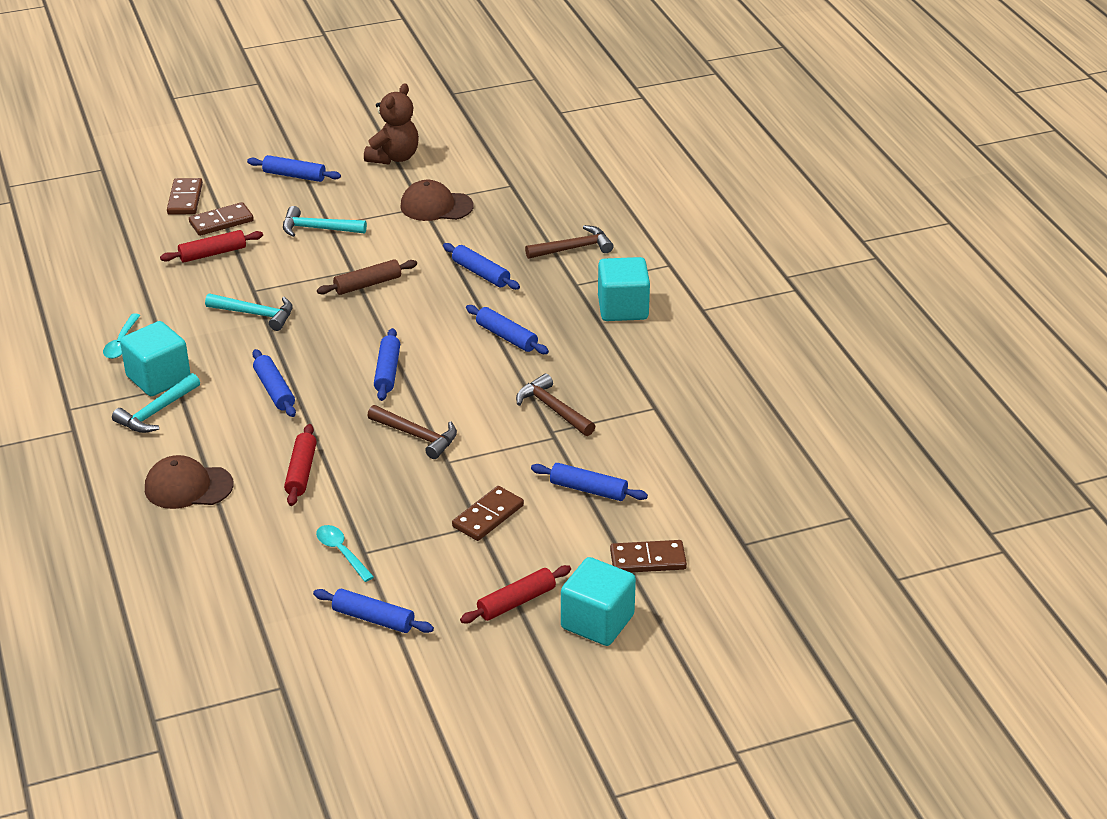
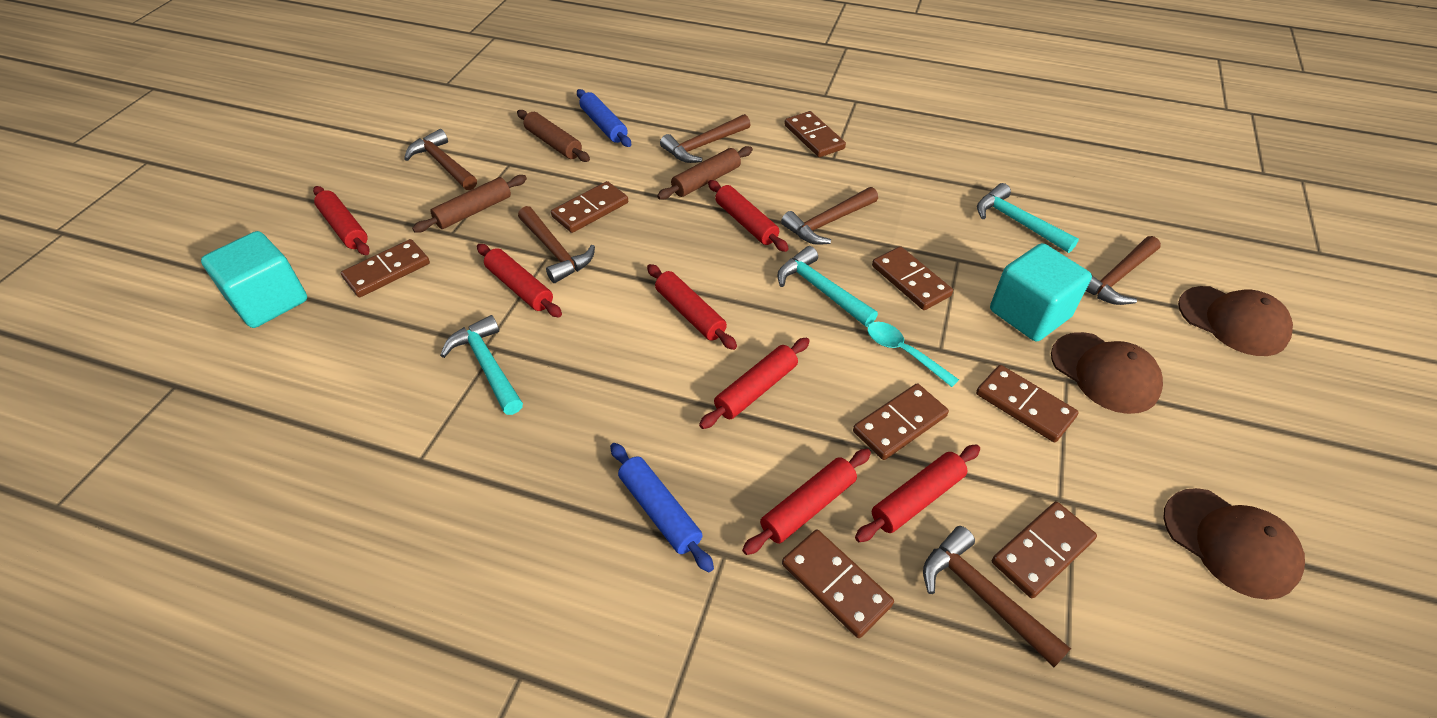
blue rolling pin: 7 -> 2
brown cap: 2 -> 3
brown domino: 4 -> 8
brown hammer: 3 -> 6
brown rolling pin: 1 -> 3
brown teddy bear: 1 -> 0
red rolling pin: 3 -> 7
turquoise cube: 3 -> 2
turquoise spoon: 2 -> 1

